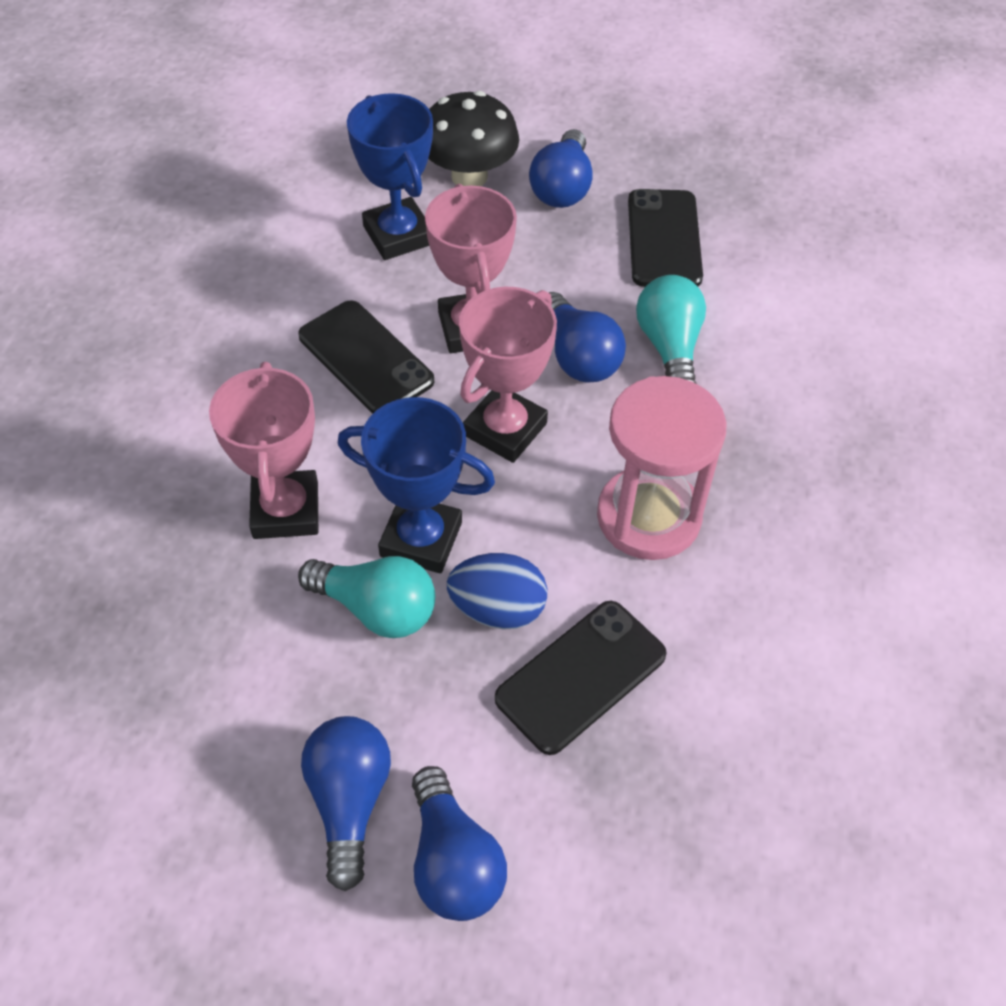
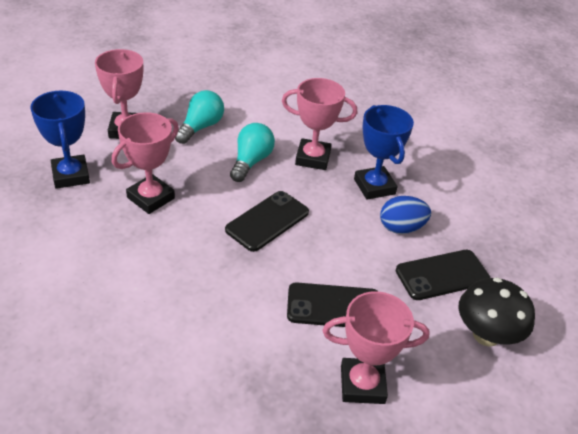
blue light bulb: 4 -> 0
pink hourglass: 1 -> 0
pink trophy: 3 -> 4

